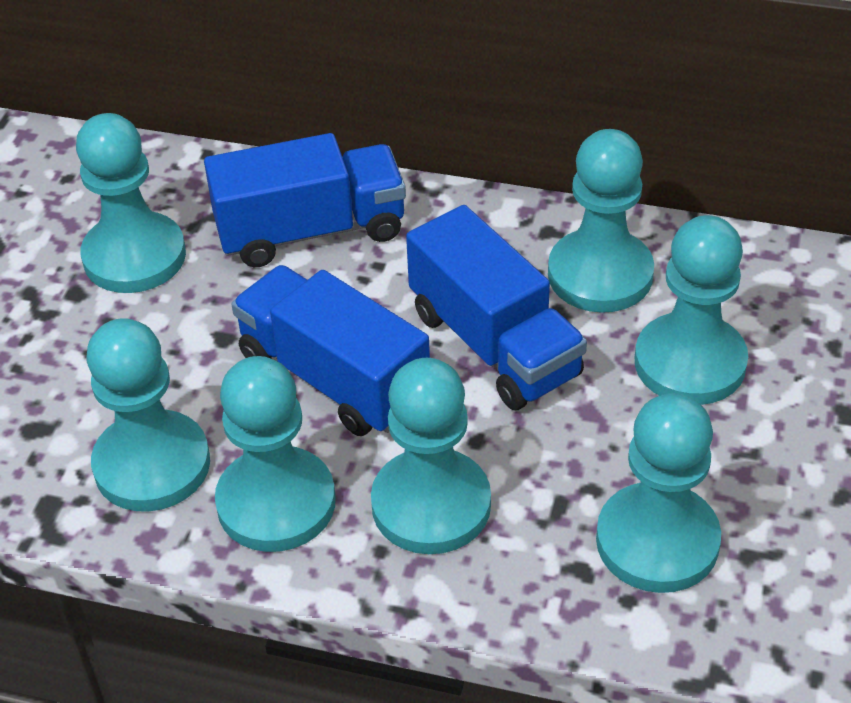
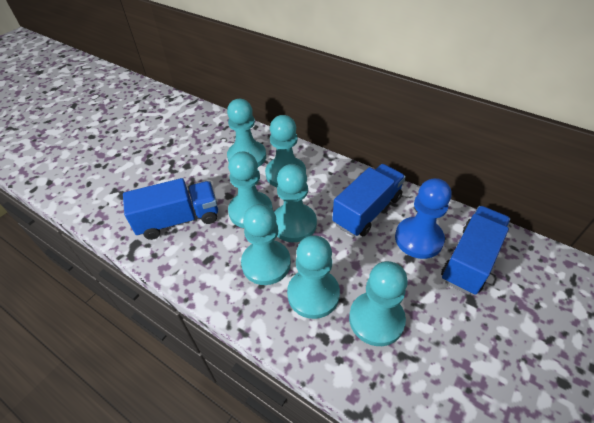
blue pawn: 0 -> 1

